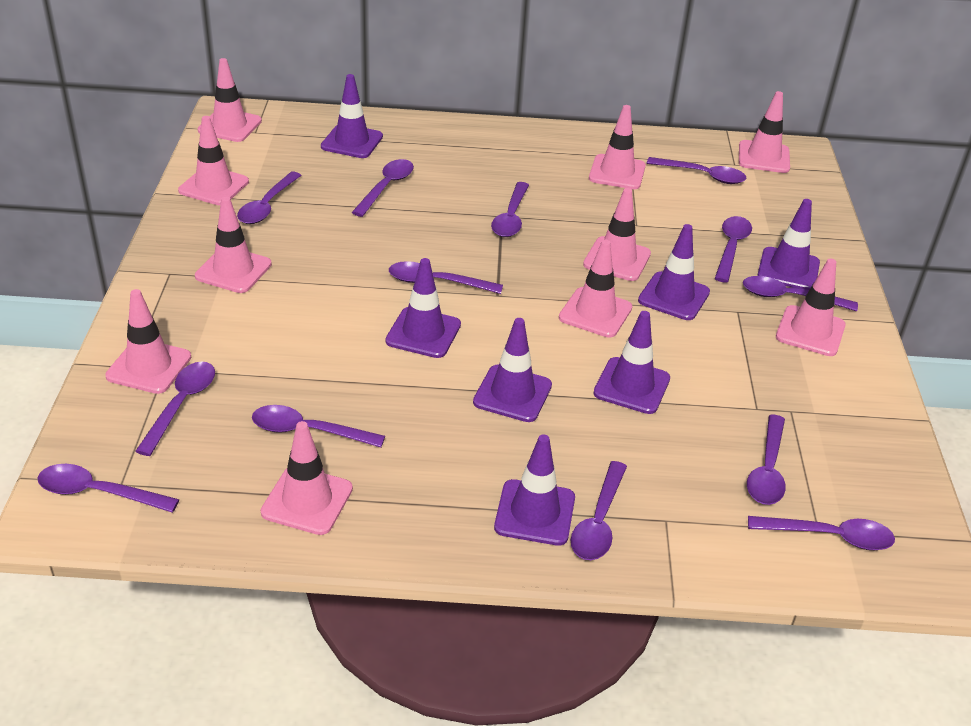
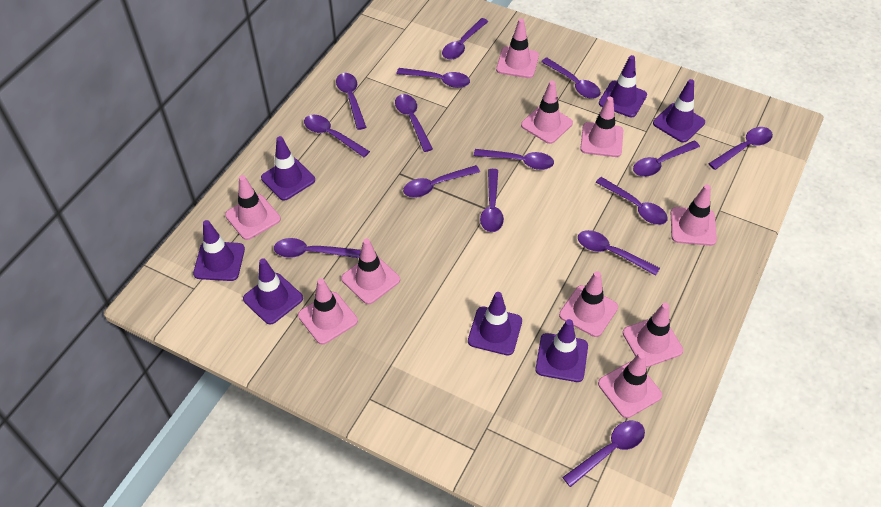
purple spoon: 13 -> 15

